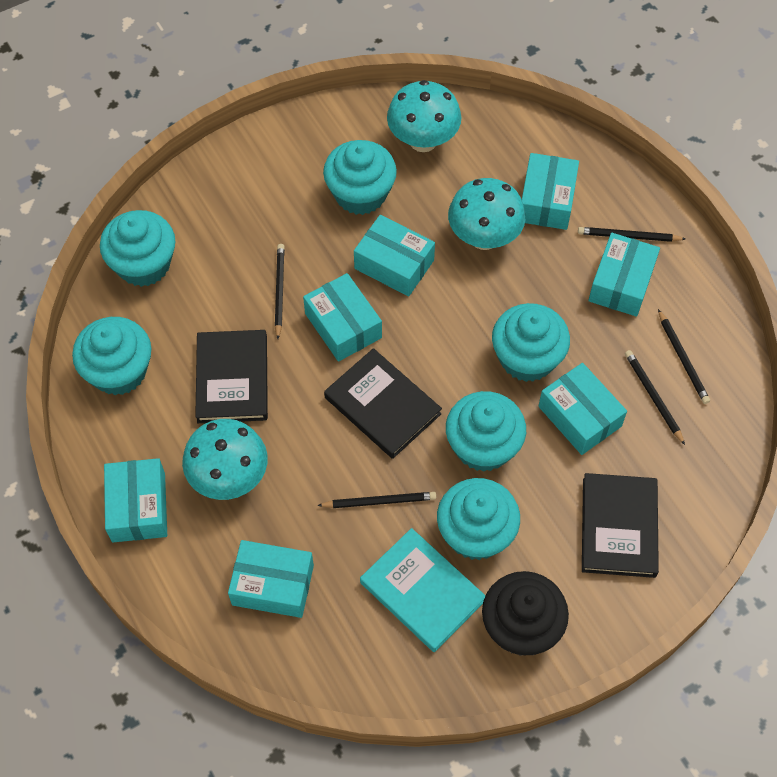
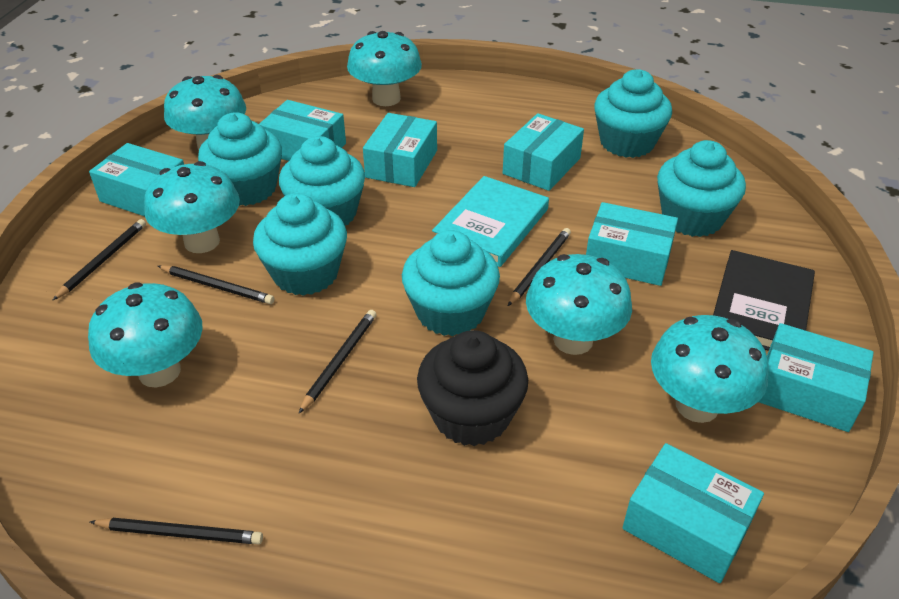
black book: 3 -> 1
turquoise mushroom: 3 -> 6

